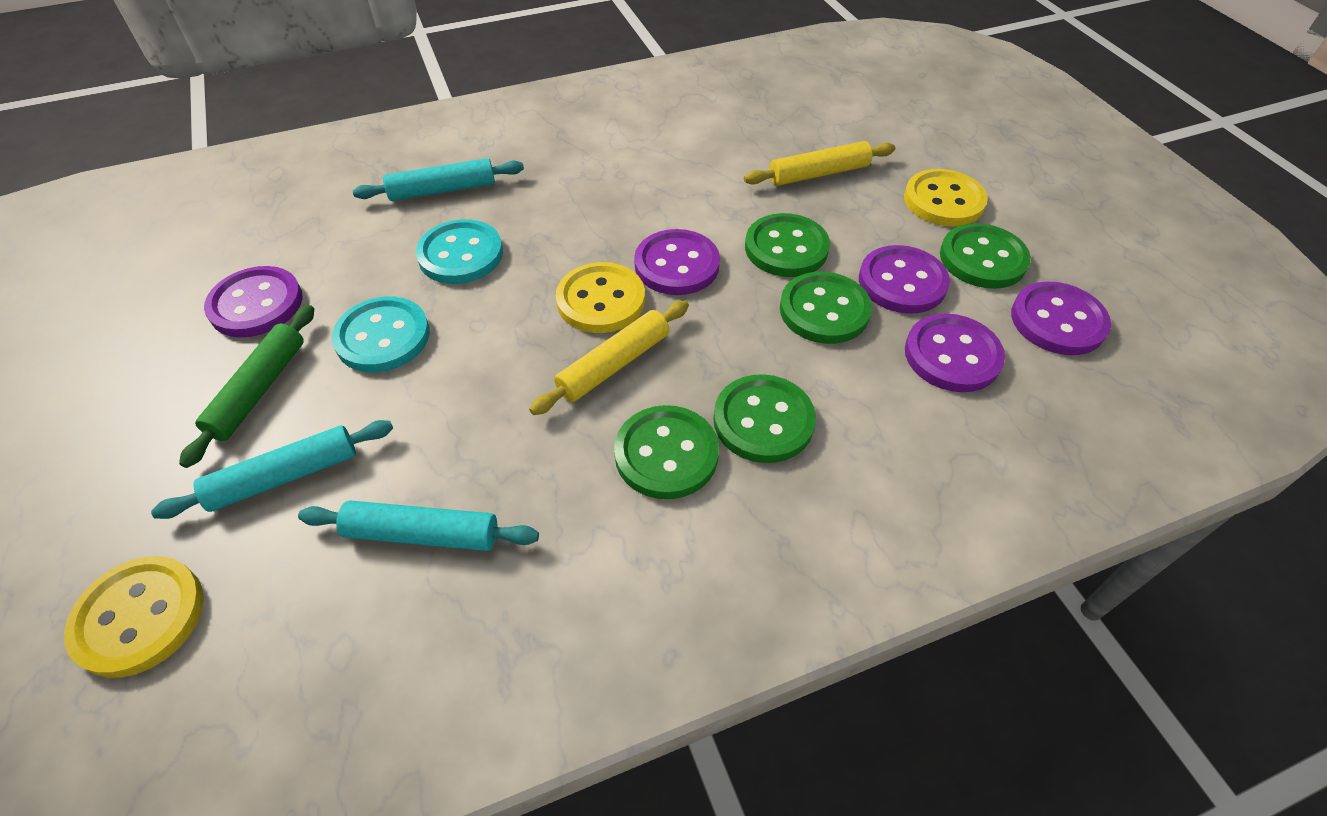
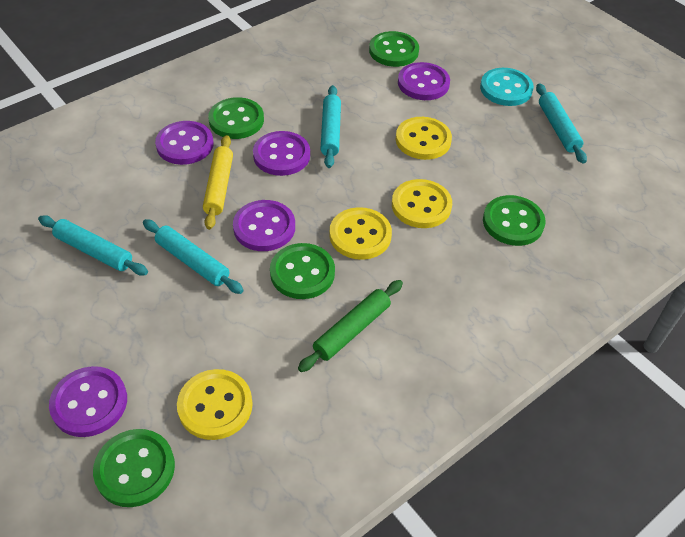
turquoise button: 2 -> 1
turquoise rolling pin: 3 -> 4
yellow button: 3 -> 4
yellow rolling pin: 2 -> 1

